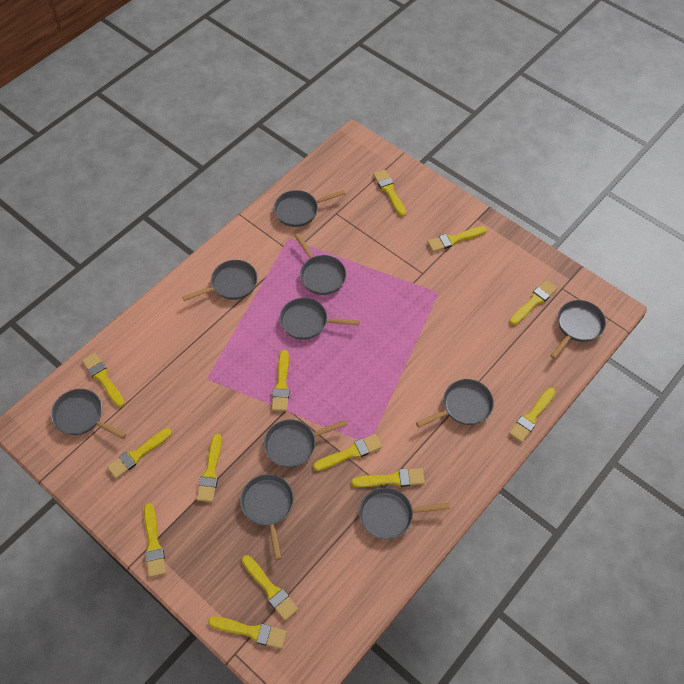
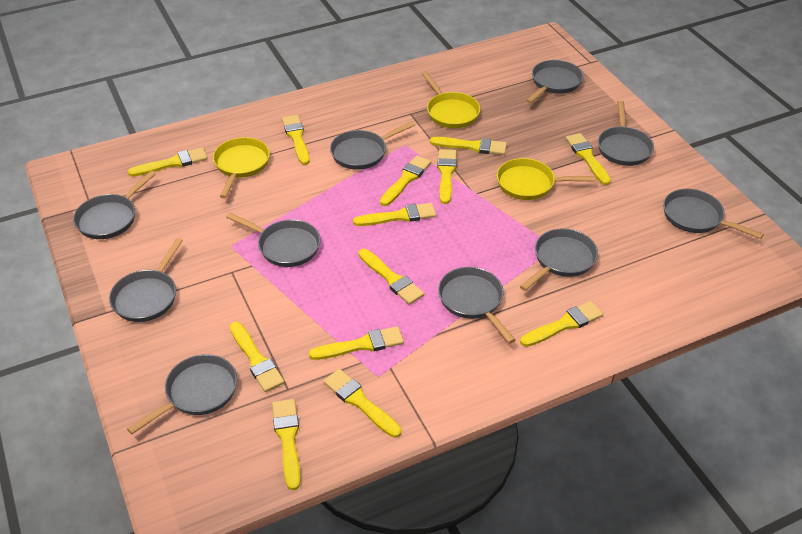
yellow pan: 0 -> 3

